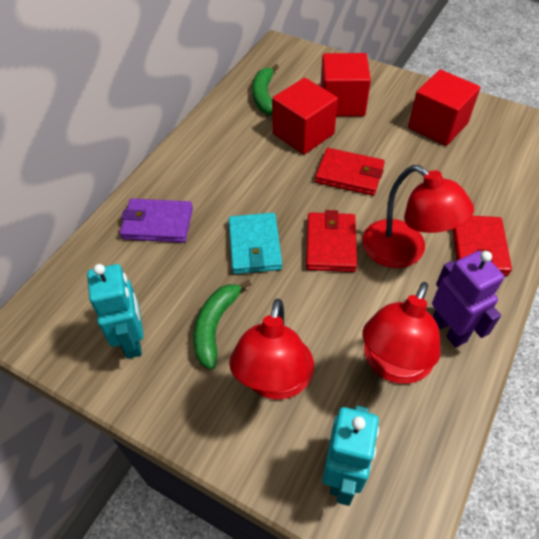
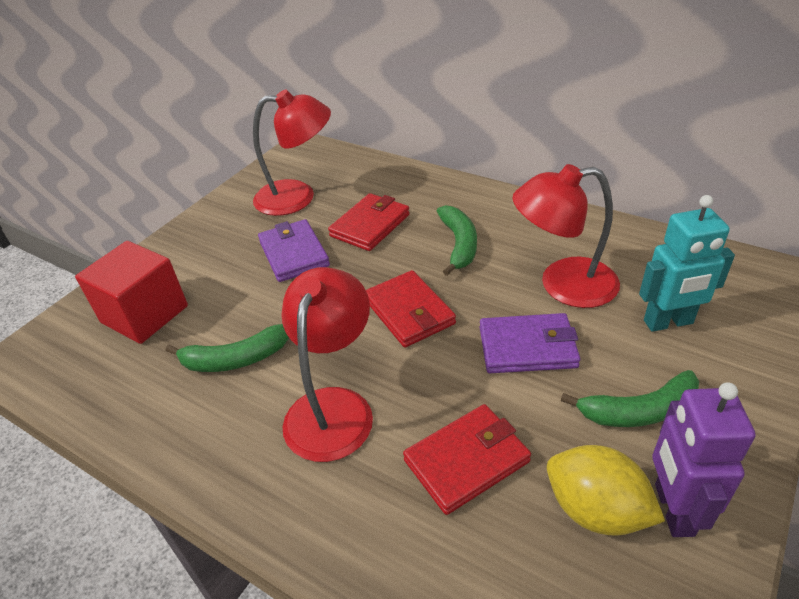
green banana: 2 -> 3
purple wallet: 1 -> 2
red cube: 3 -> 1
turquoise robot: 2 -> 1
turquoise wallet: 1 -> 0
yellow lemon: 0 -> 1

